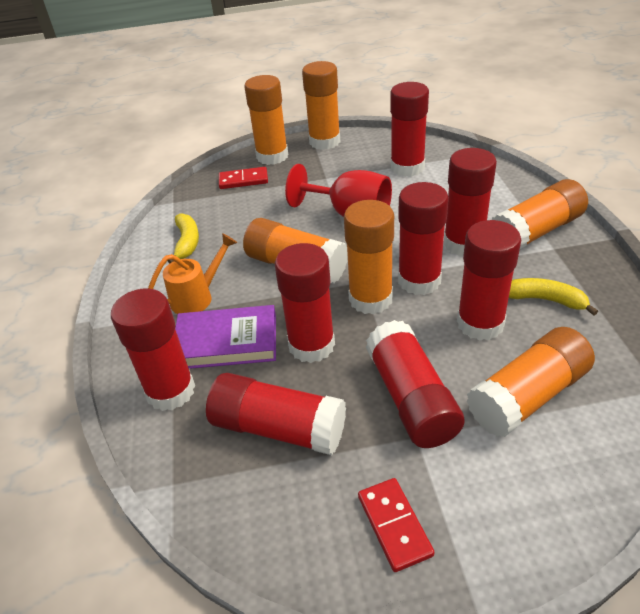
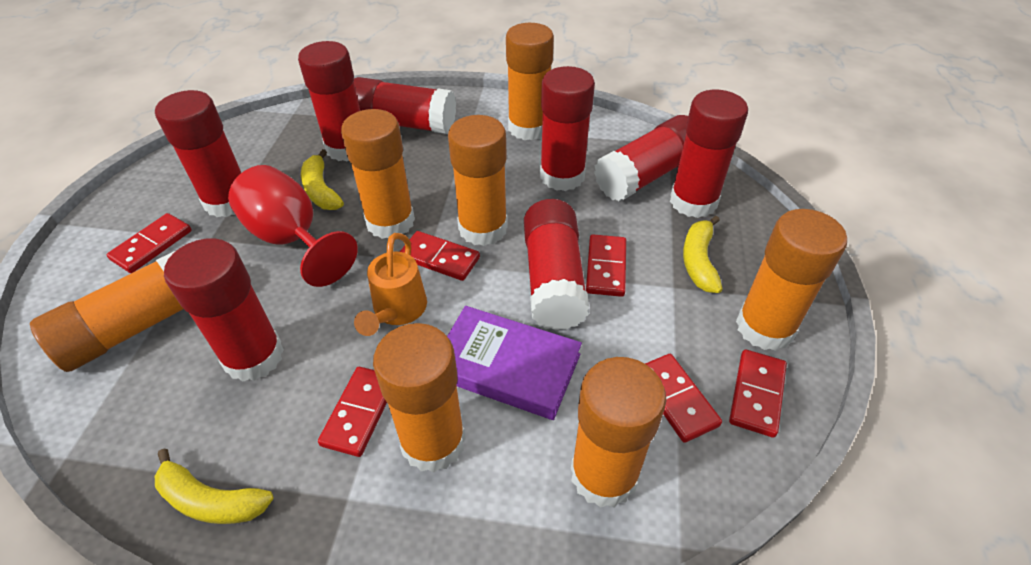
orange glue stick: 6 -> 7
red domino: 2 -> 6
yellow banana: 2 -> 3

